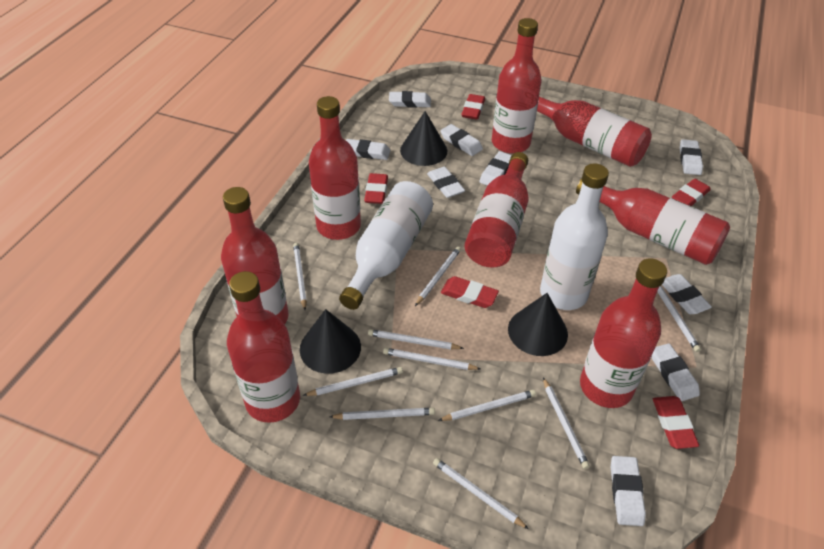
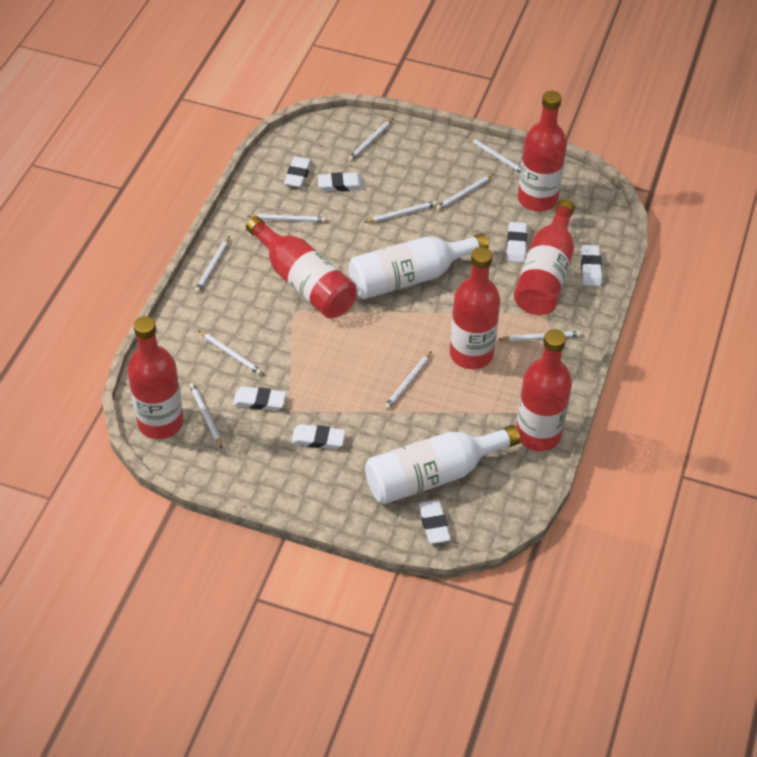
black cone: 3 -> 0
red bottle: 8 -> 6
red eraser: 5 -> 0
white eraser: 9 -> 7

